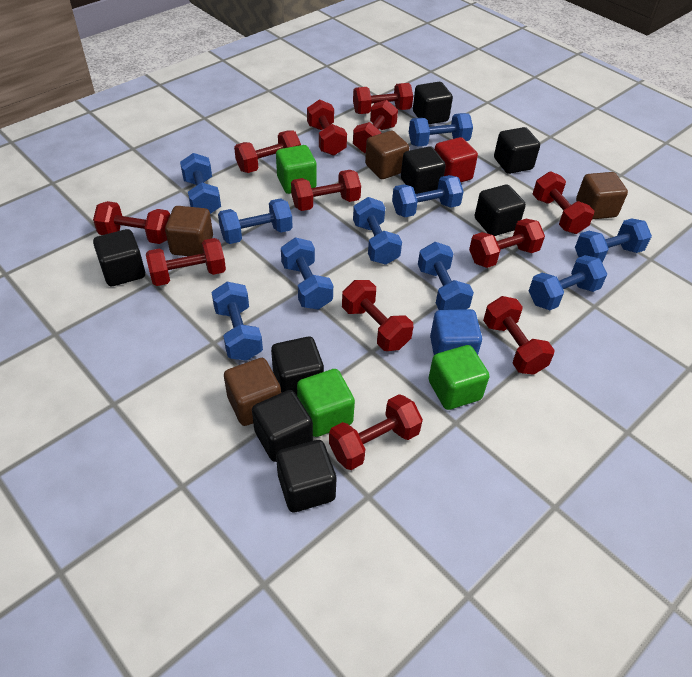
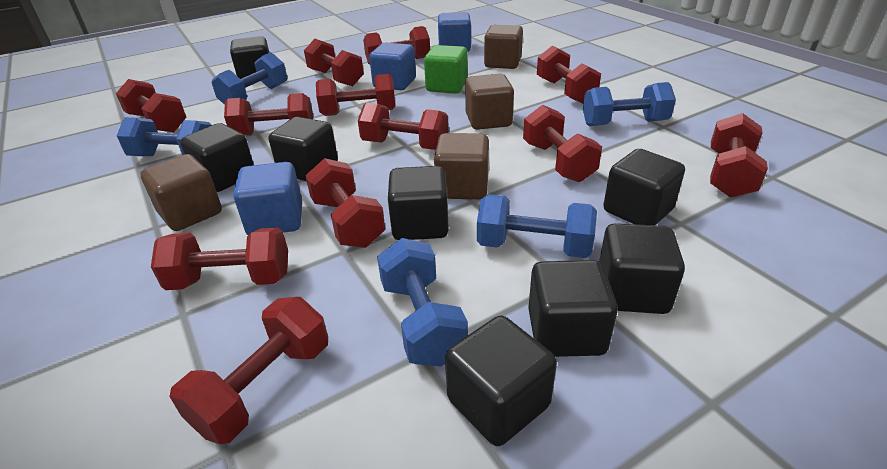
blue cube: 1 -> 3
blue dumbbell: 10 -> 5
green cube: 3 -> 1
red cube: 1 -> 0

